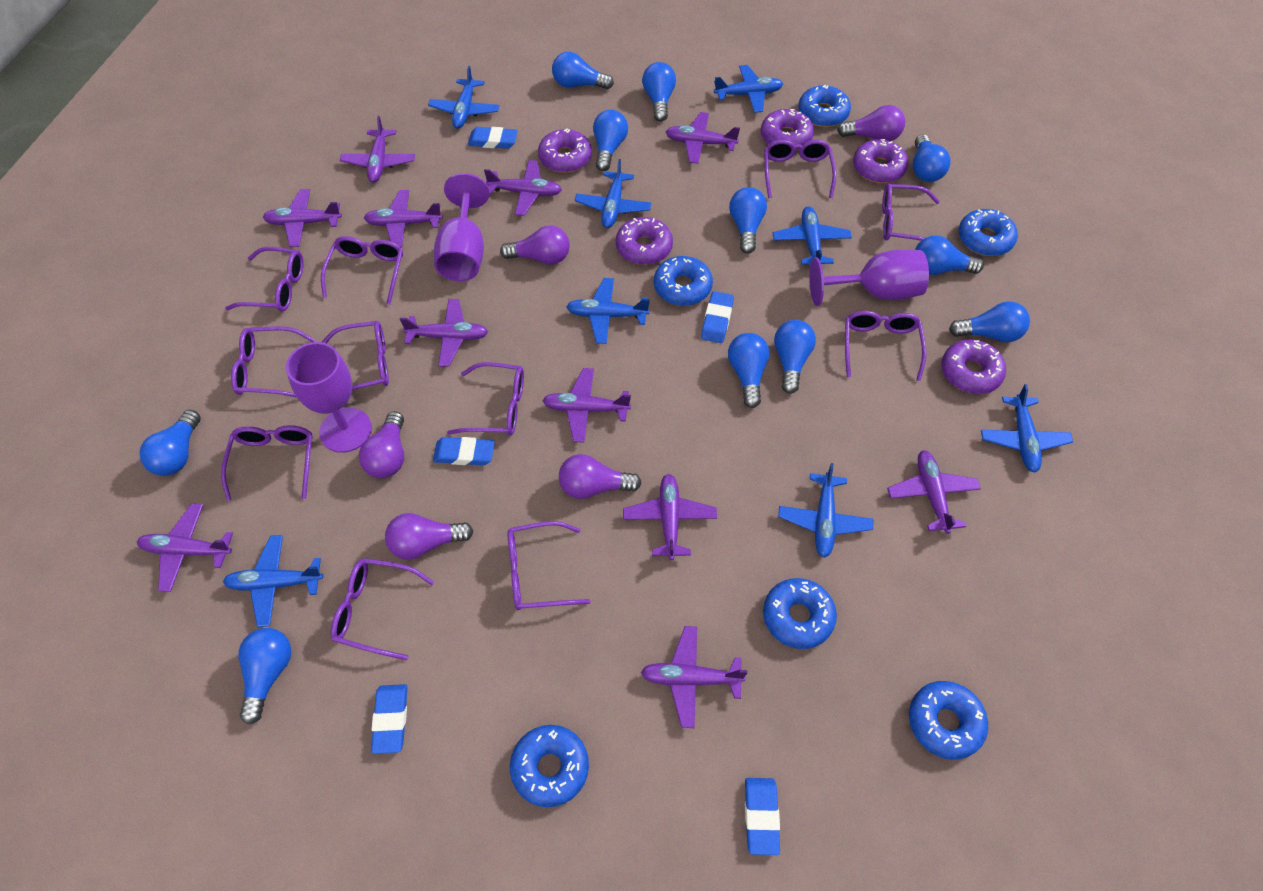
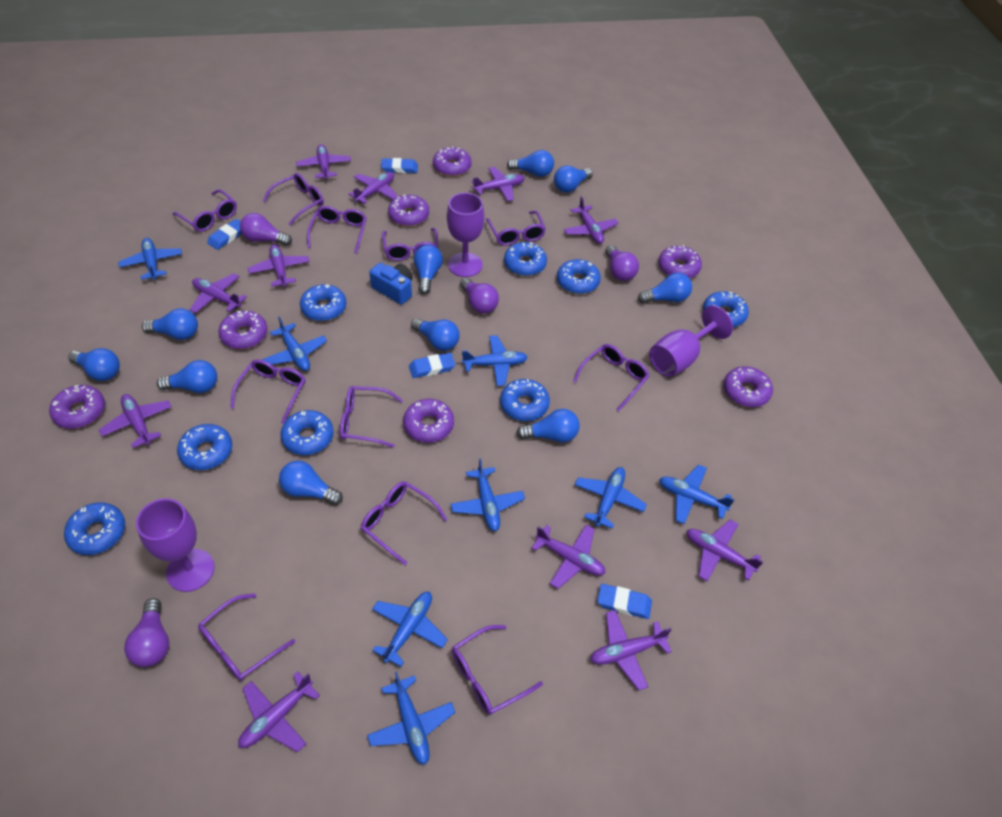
blue camera: 0 -> 1
blue donut: 6 -> 8
blue eraser: 5 -> 4
blue light bulb: 11 -> 10
purple donut: 5 -> 7
purple light bulb: 5 -> 4

